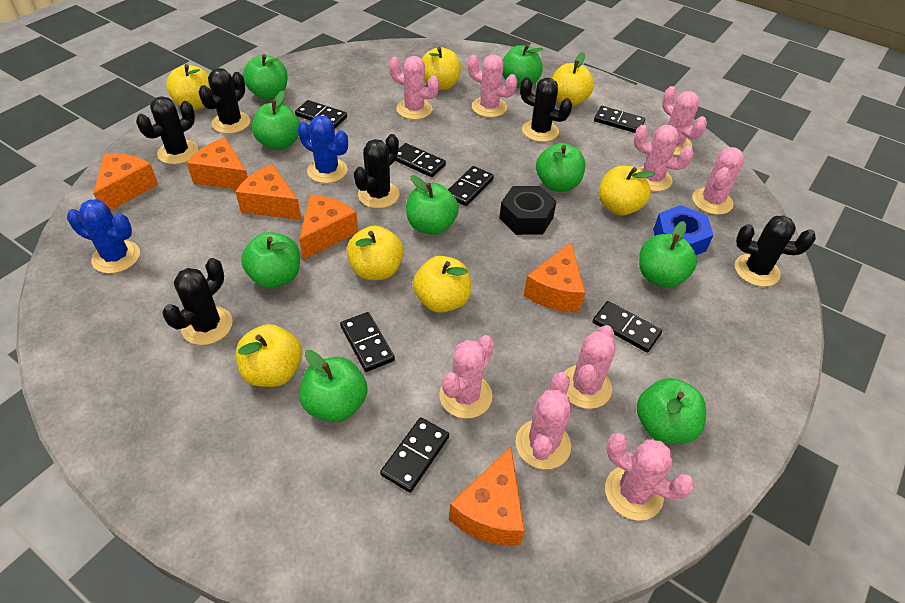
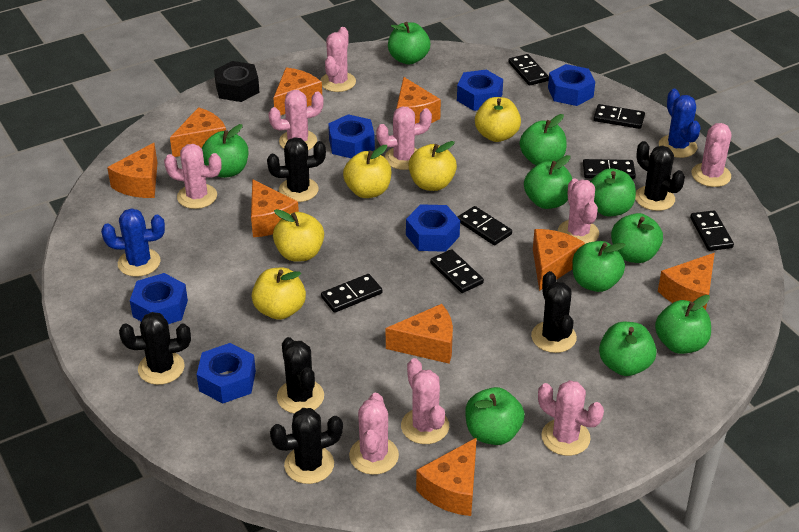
blue nut: 1 -> 6
green apple: 9 -> 10
orange cheese: 6 -> 9
yellow apple: 7 -> 5

